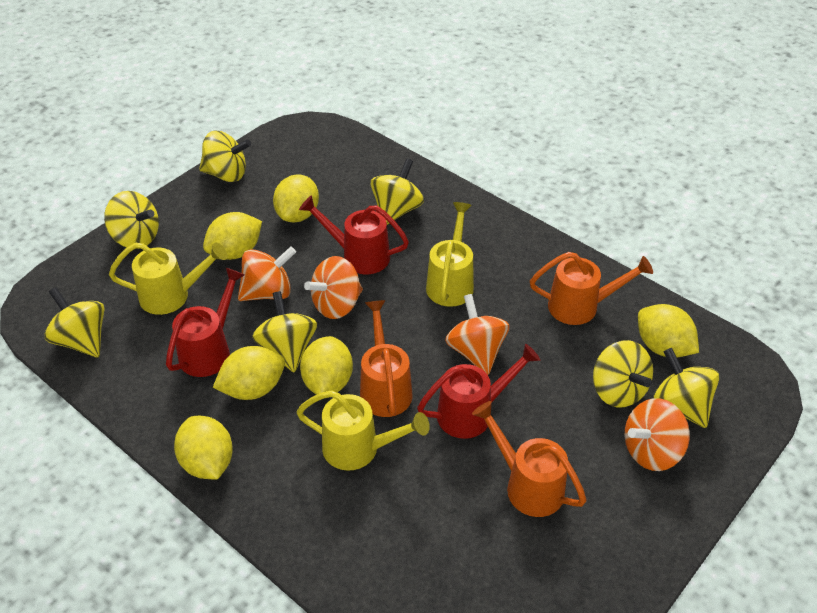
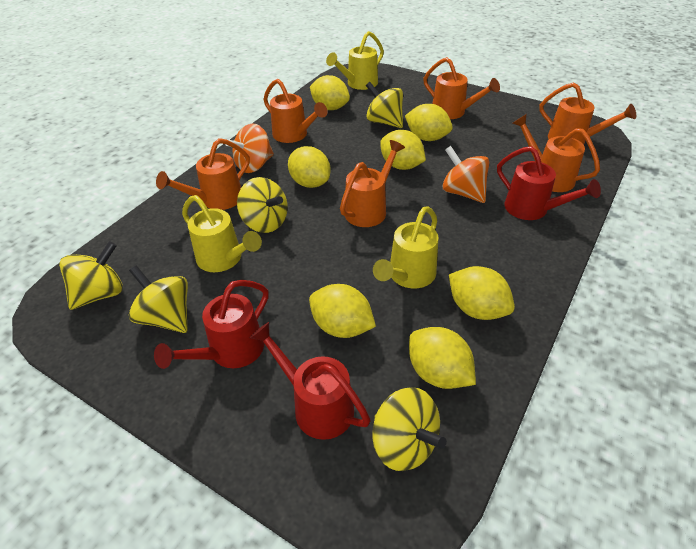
orange spinning top: 4 -> 2
orange watering can: 3 -> 6
yellow lemon: 6 -> 7
yellow spinning top: 7 -> 5

